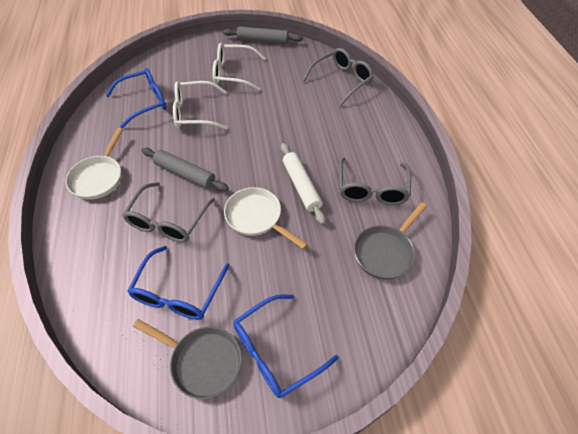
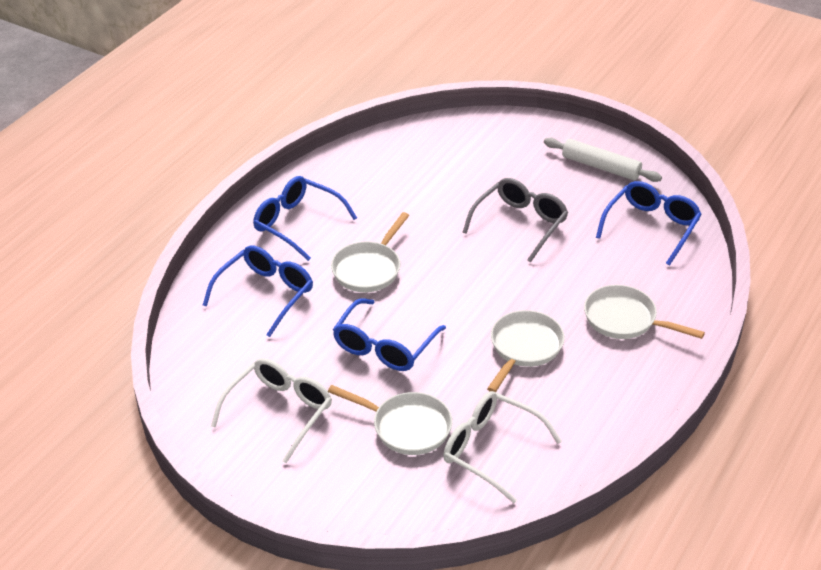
blue glasses: 3 -> 4
grey glasses: 3 -> 1
grey pan: 2 -> 0
grey rolling pin: 2 -> 0
white pan: 2 -> 4

